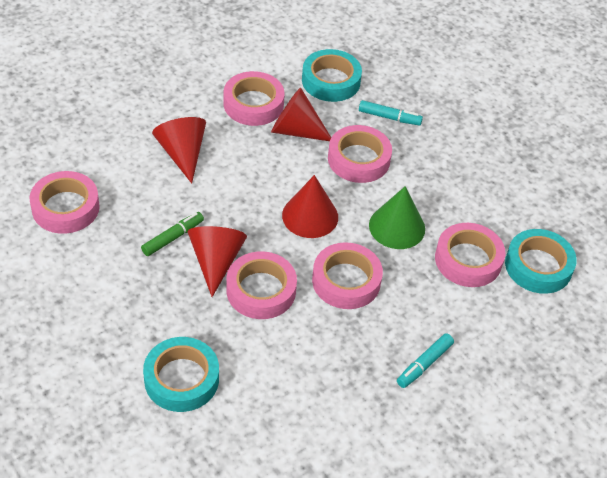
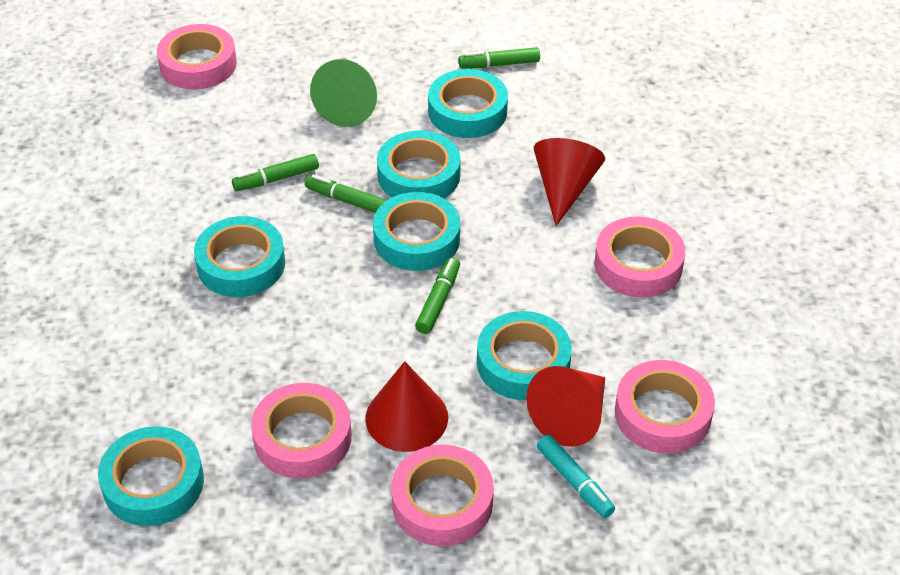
green marker: 1 -> 4
pink tape: 6 -> 5
red cone: 4 -> 3
turquoise marker: 2 -> 1
turquoise tape: 3 -> 6

